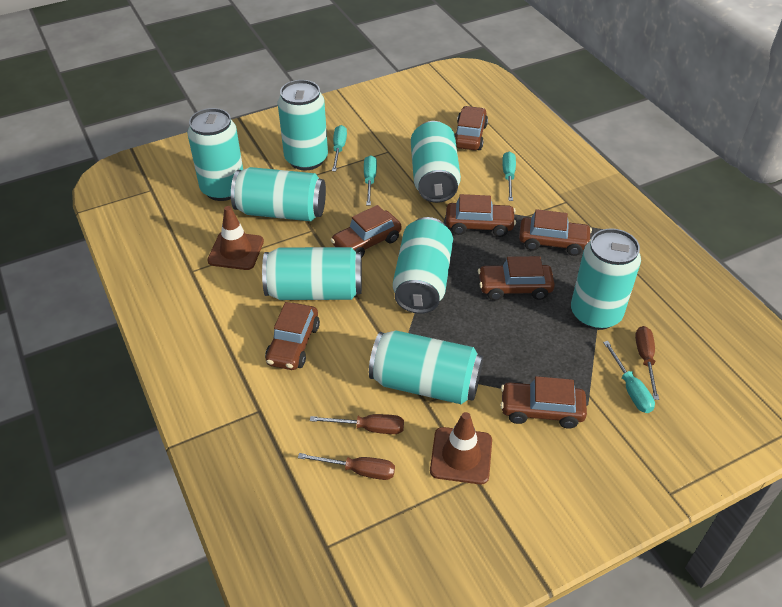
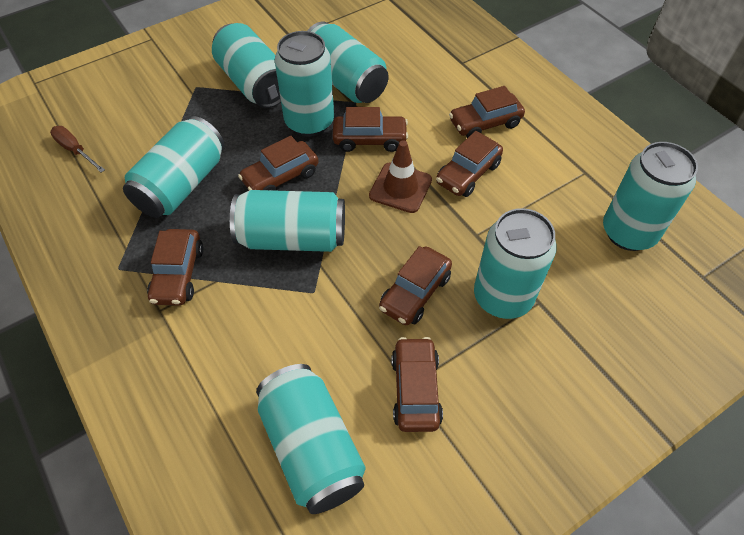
brown screwdriver: 3 -> 1
brown traffic cone: 2 -> 1
turquoise screwdriver: 4 -> 0

